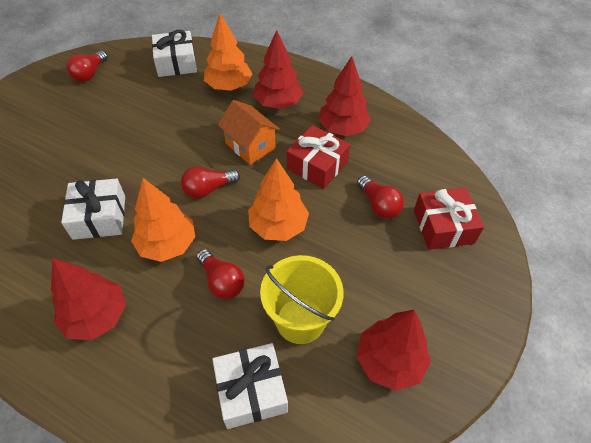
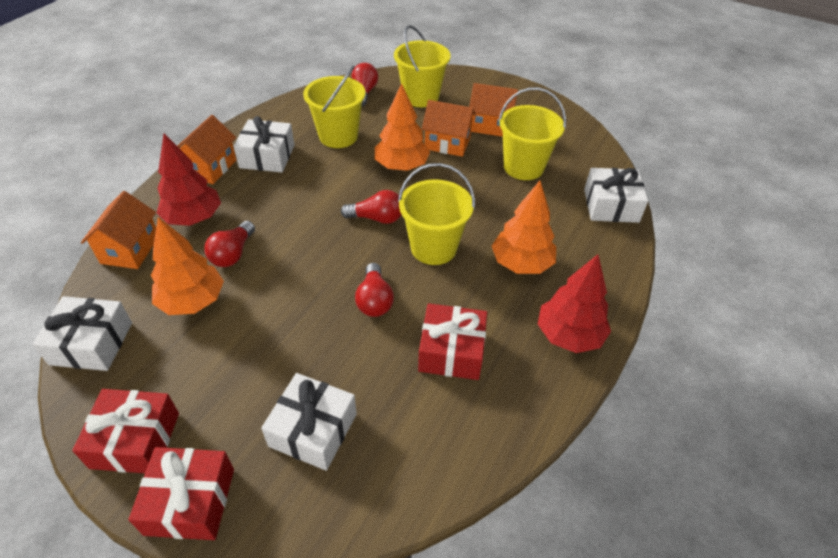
orange house: 1 -> 4
red gift: 2 -> 3
red tree: 4 -> 2
white gift: 3 -> 4
yellow bucket: 1 -> 4

